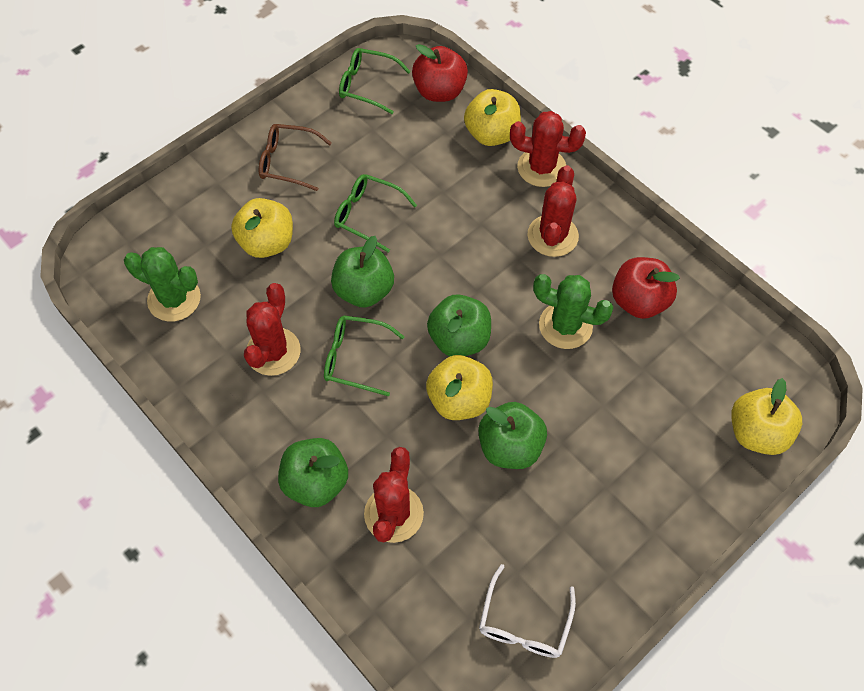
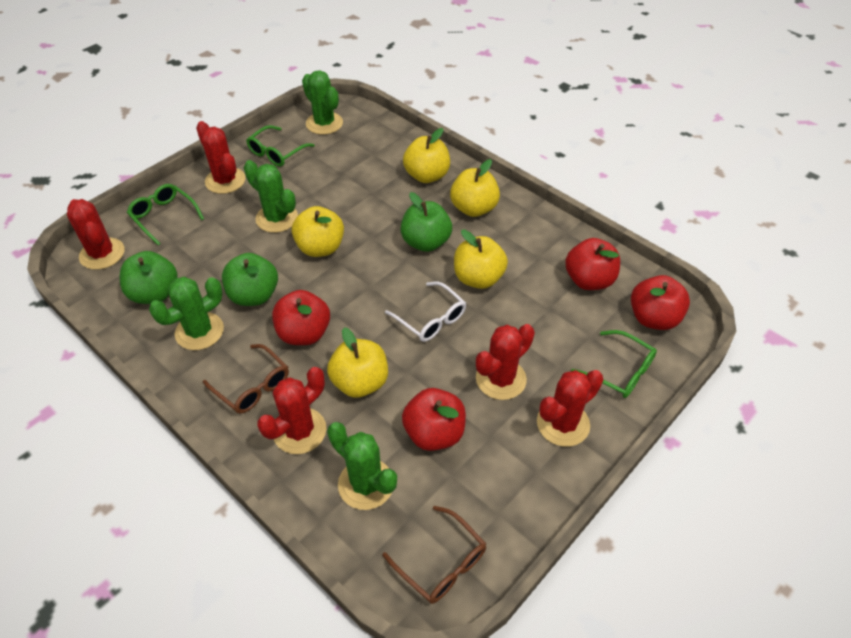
brown glasses: 1 -> 2
green apple: 4 -> 3
green cactus: 2 -> 4
red apple: 2 -> 4
red cactus: 4 -> 5
yellow apple: 4 -> 5

